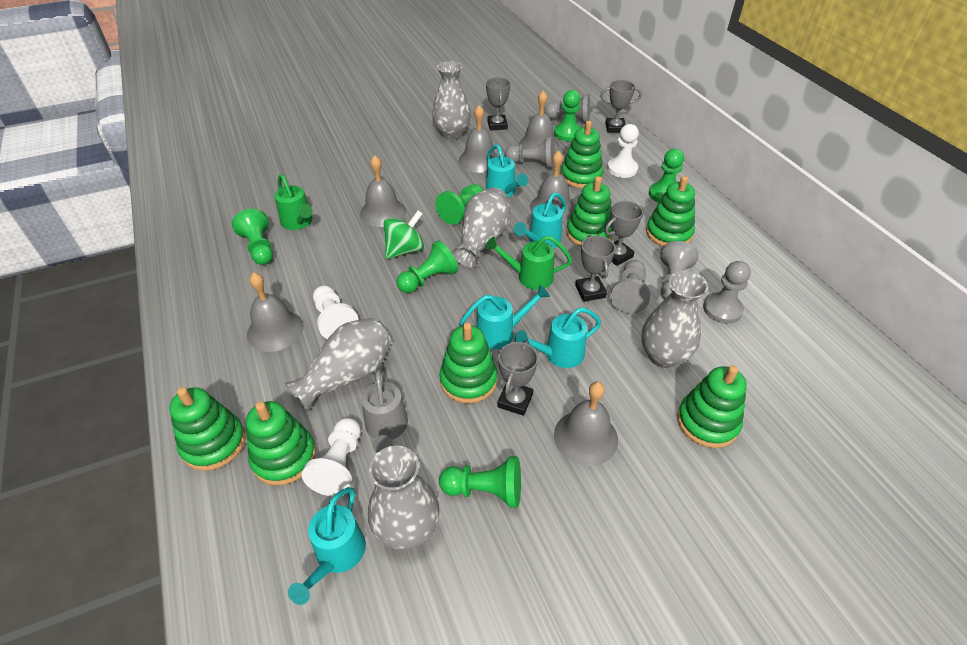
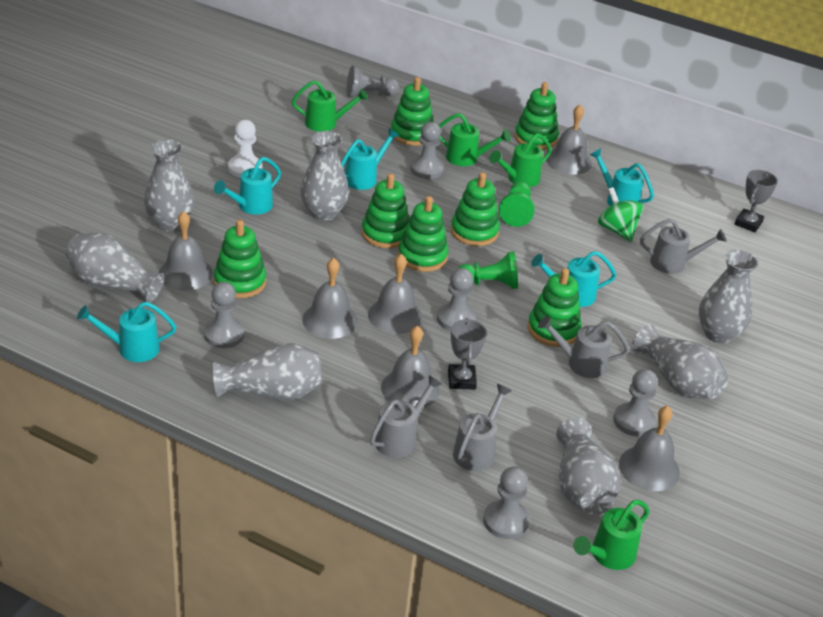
green pawn: 6 -> 2
green watering can: 2 -> 4
grey pawn: 5 -> 6
grey trophy: 5 -> 2
grey vase: 5 -> 7
grey watering can: 1 -> 4
white pawn: 3 -> 1

